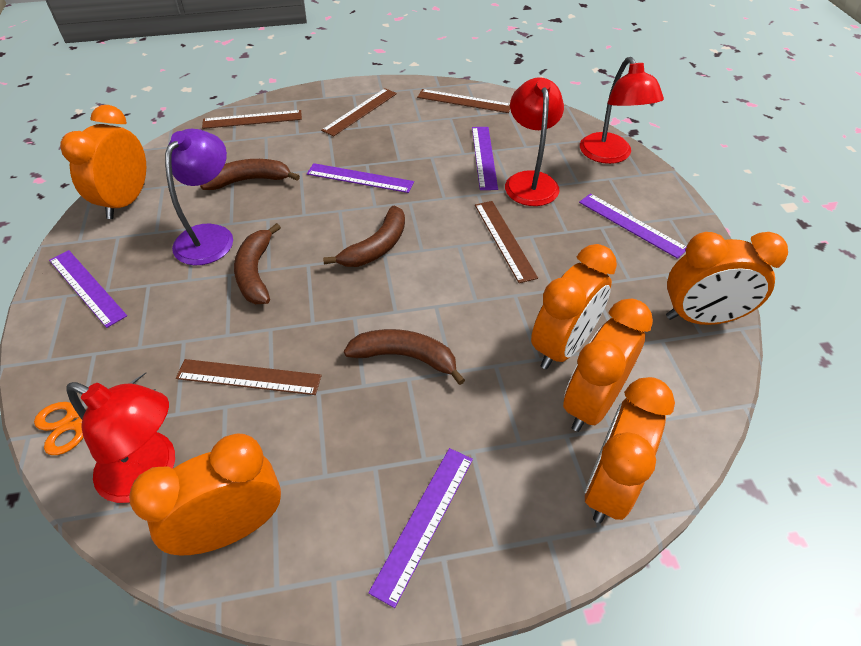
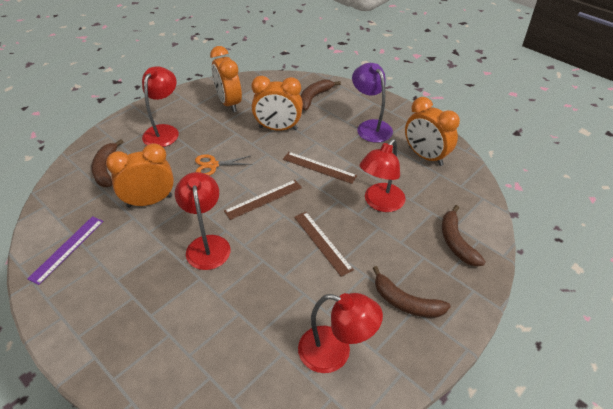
brown ruler: 5 -> 3
orange clock: 6 -> 4
purple ruler: 5 -> 1
red lamp: 3 -> 4

